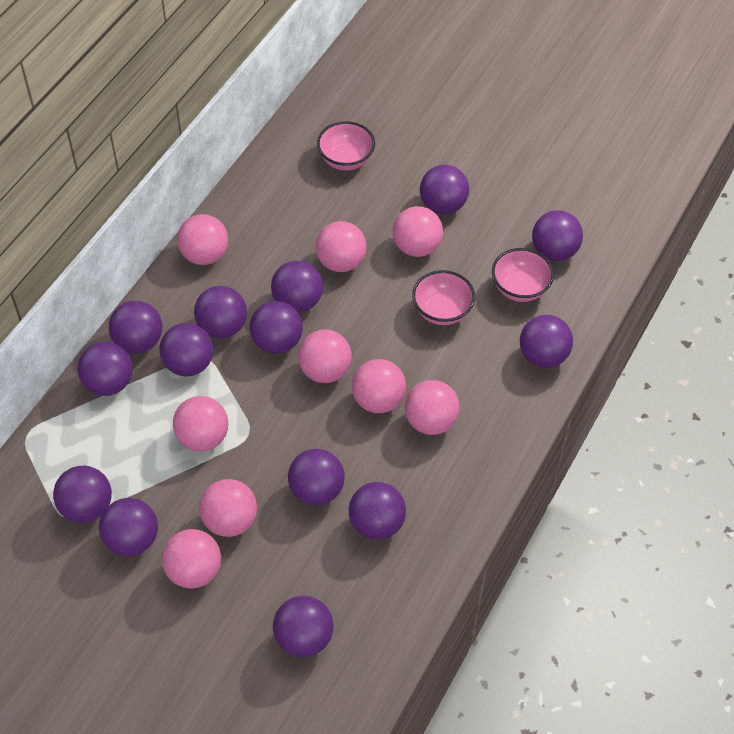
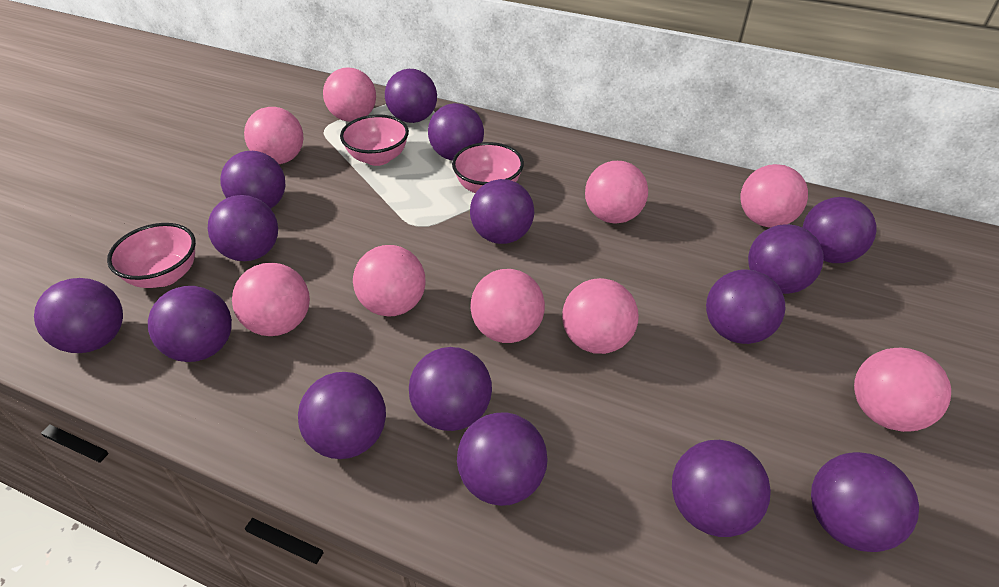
purple ball: 14 -> 15

